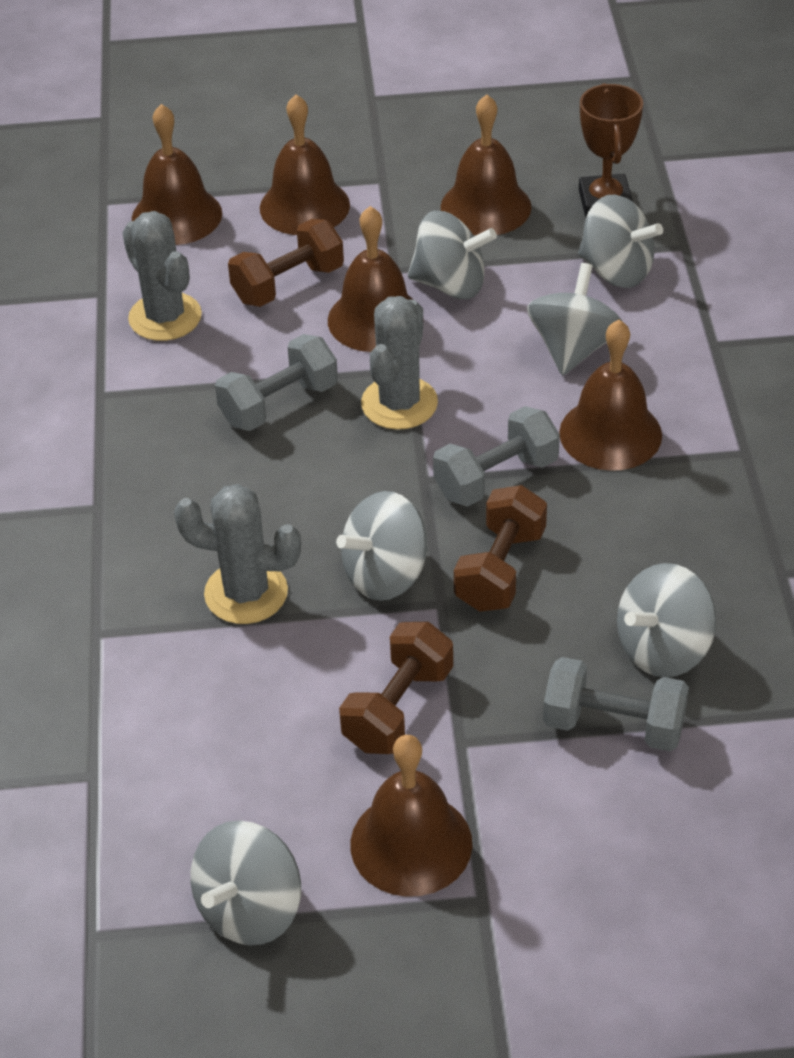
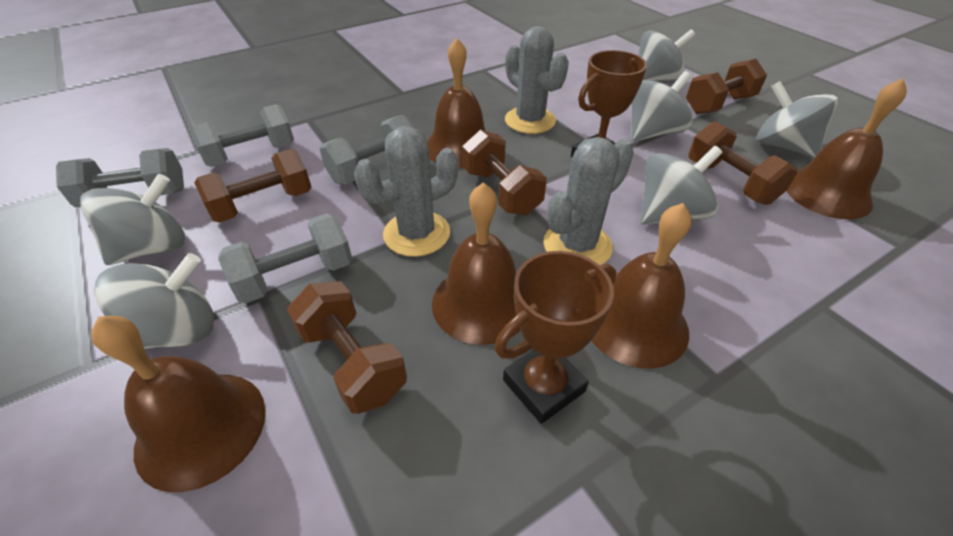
brown bell: 6 -> 5
brown dumbbell: 3 -> 5
brown trophy: 1 -> 2
grey dumbbell: 3 -> 4

